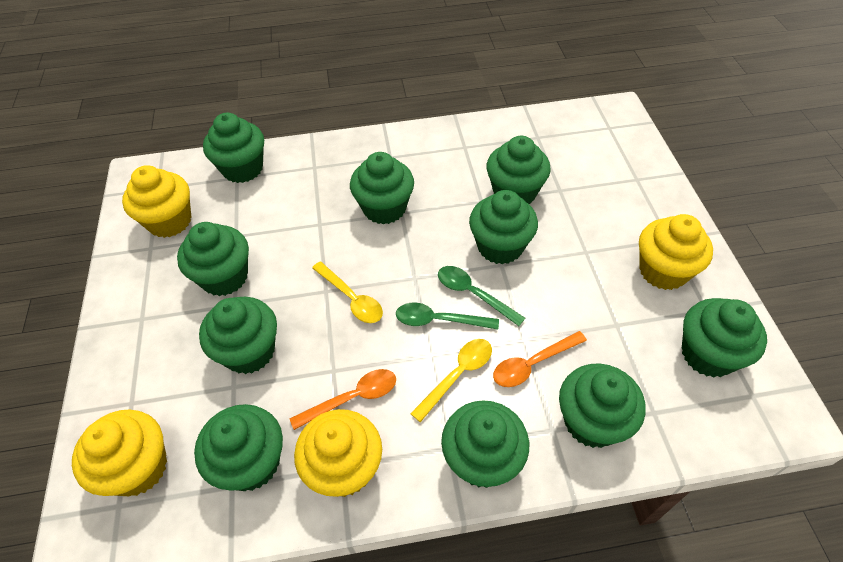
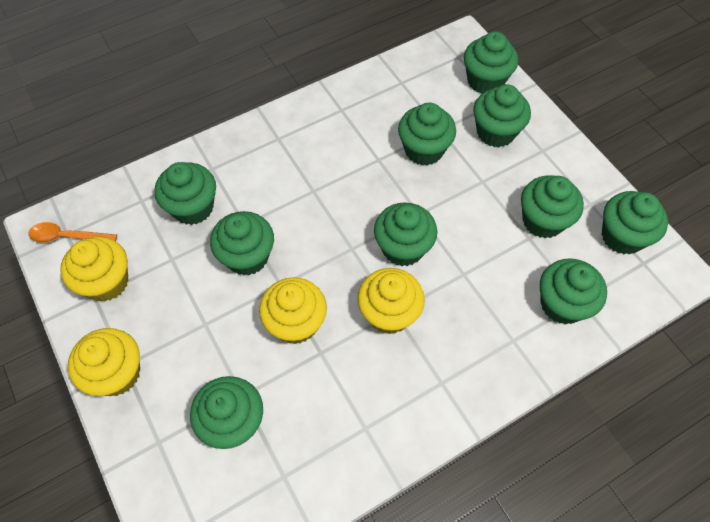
green spoon: 2 -> 0
orange spoon: 2 -> 1
yellow spoon: 2 -> 0

